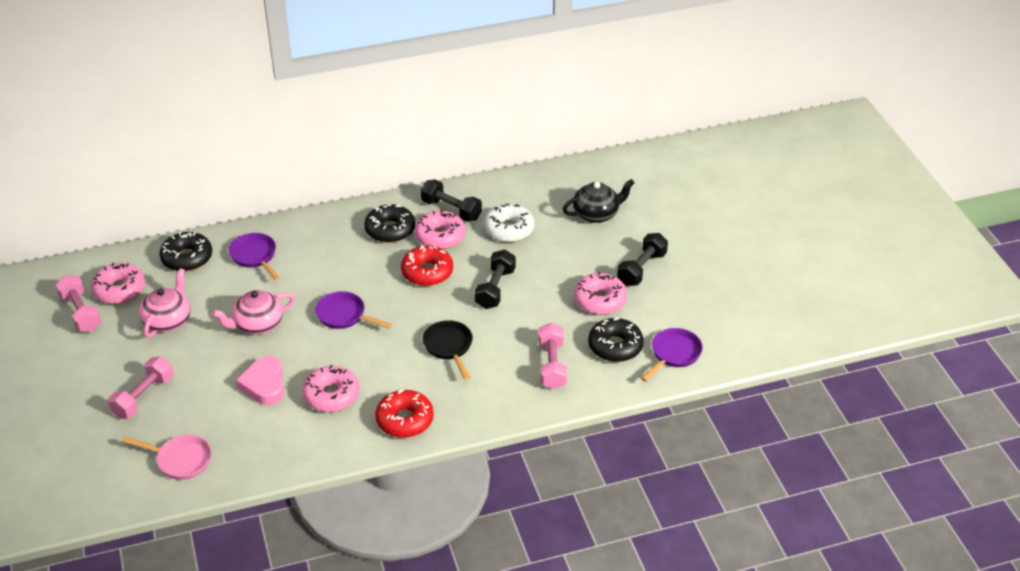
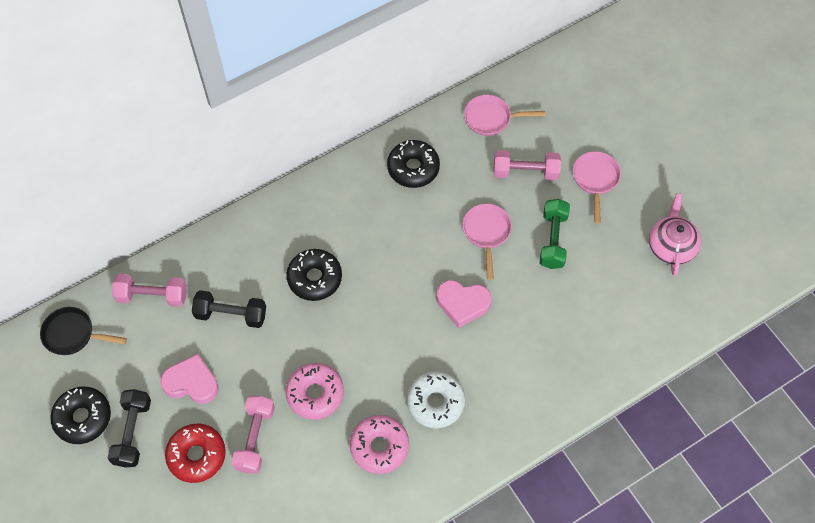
black dumbbell: 3 -> 2
black teapot: 1 -> 0
green dumbbell: 0 -> 1
pink donut: 4 -> 2
pink heart: 1 -> 2
pink pan: 1 -> 3
pink teapot: 2 -> 1
purple pan: 3 -> 0
red donut: 2 -> 1

